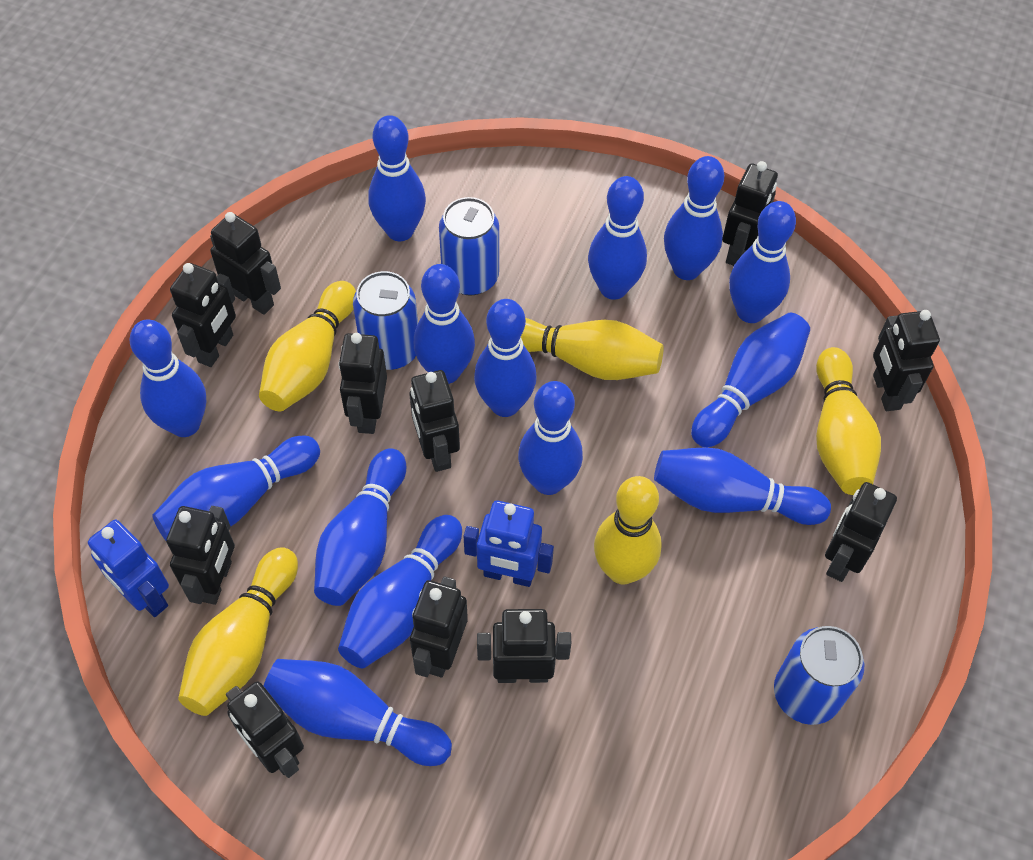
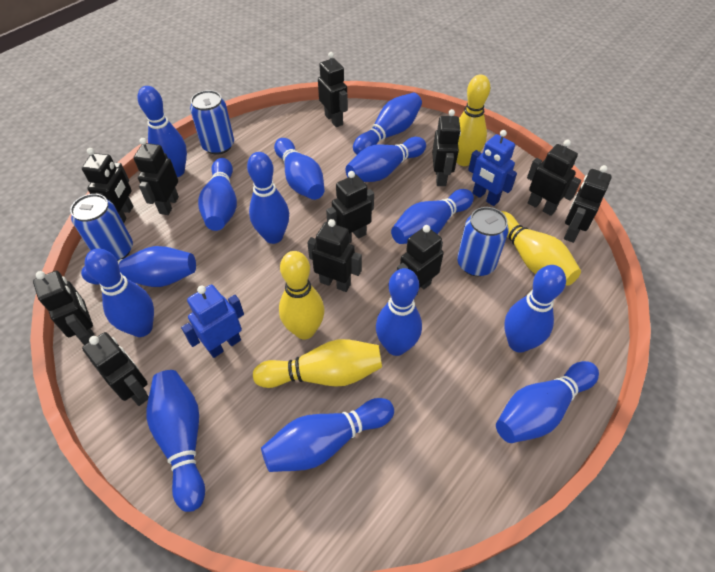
yellow bowling pin: 5 -> 4

